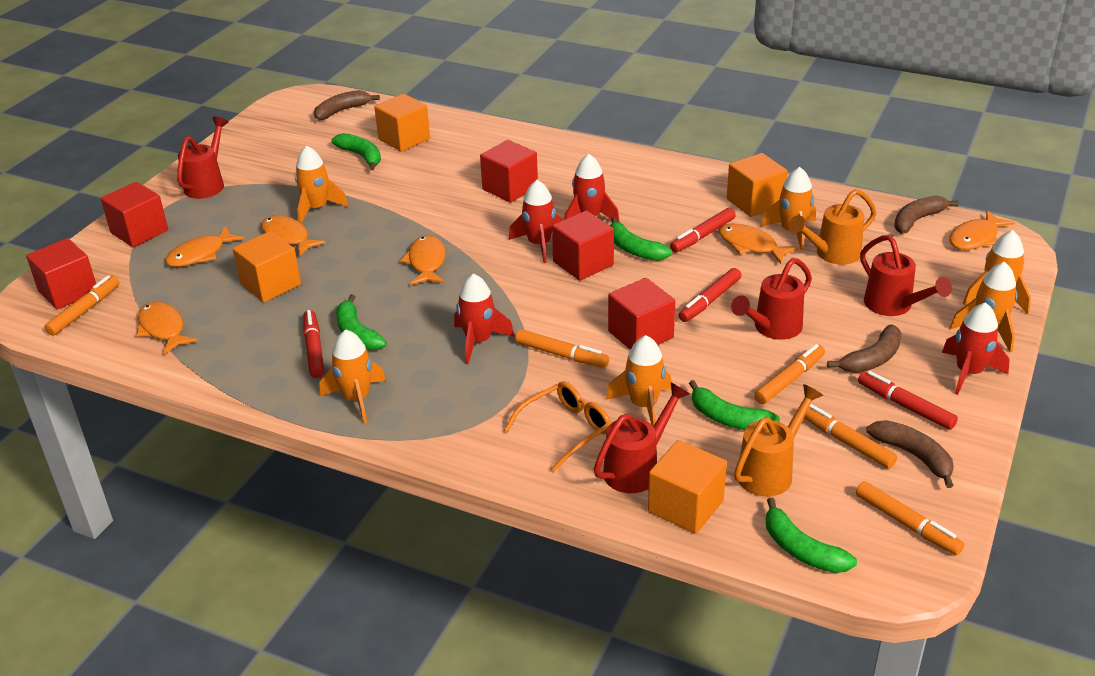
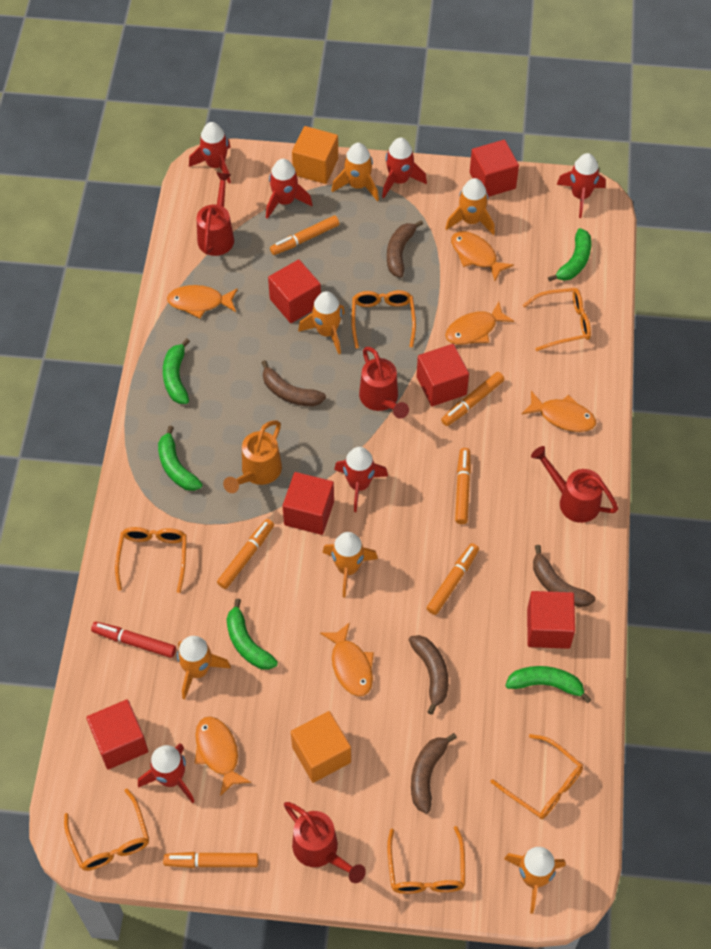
brown banana: 4 -> 5
orange cube: 4 -> 2
orange glasses: 1 -> 6
orange marker: 5 -> 6
orange watering can: 2 -> 1
red cube: 5 -> 6
red marker: 4 -> 1
red rocket: 4 -> 6

